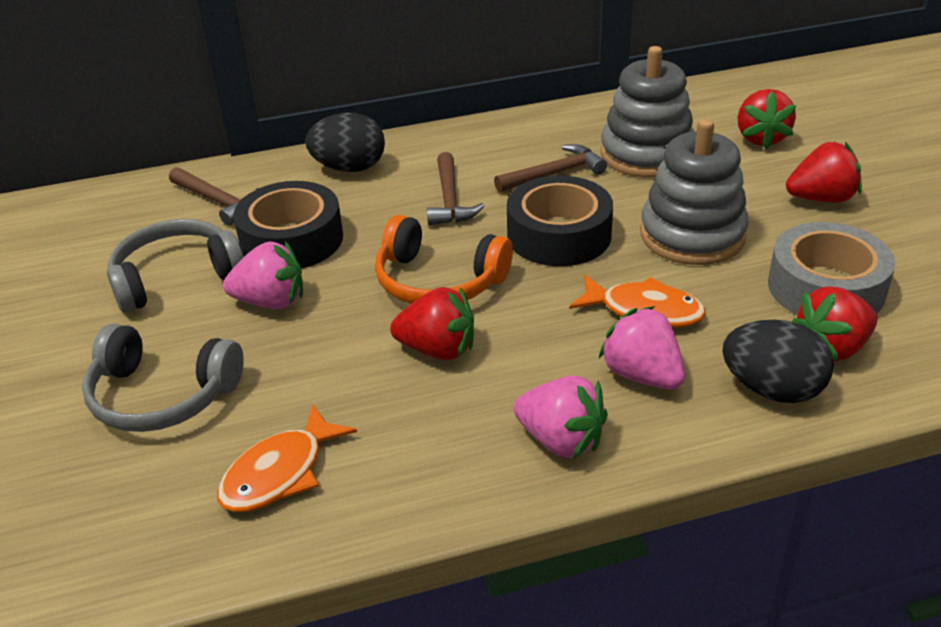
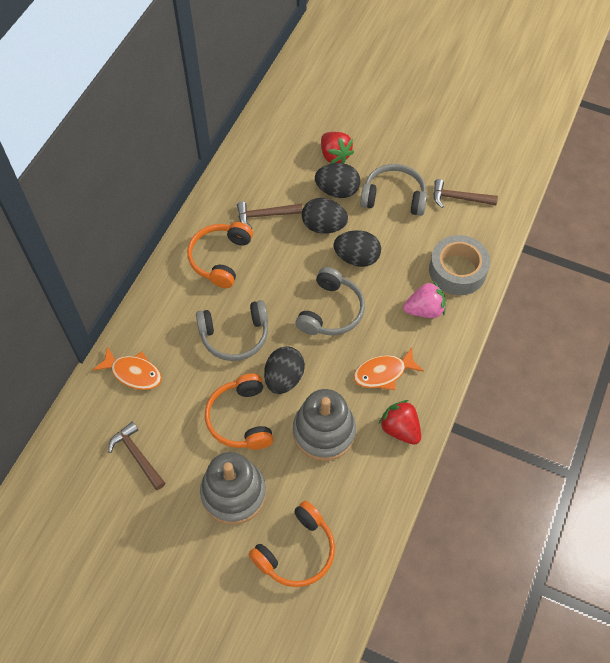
black egg: 2 -> 4
black tape: 2 -> 0
grey headphones: 2 -> 3
orange headphones: 1 -> 3
pink strawberry: 3 -> 1
red strawberry: 4 -> 2

